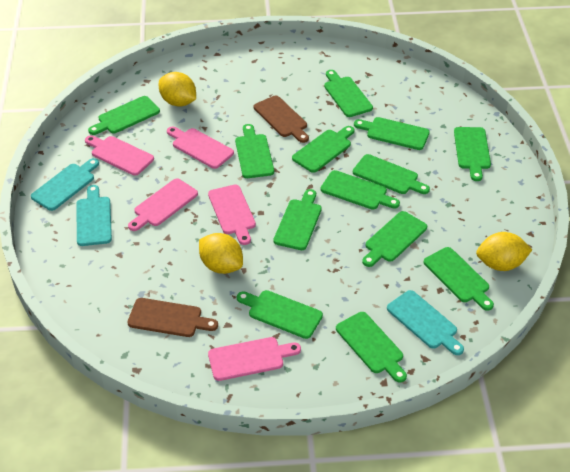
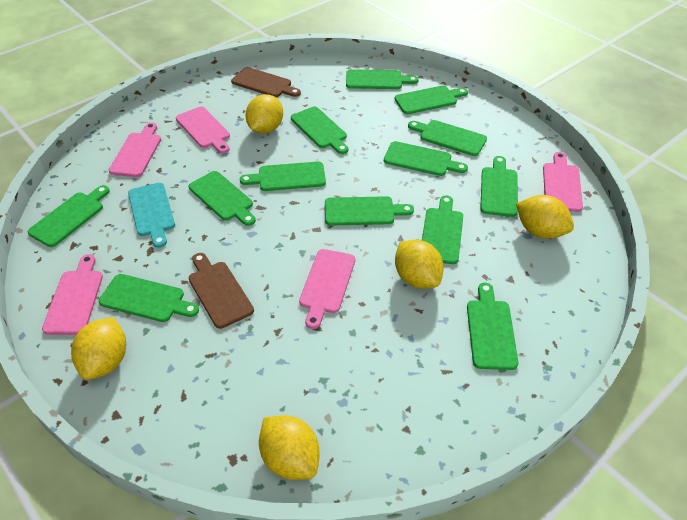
turquoise cutting board: 3 -> 1
yellow lemon: 3 -> 5

